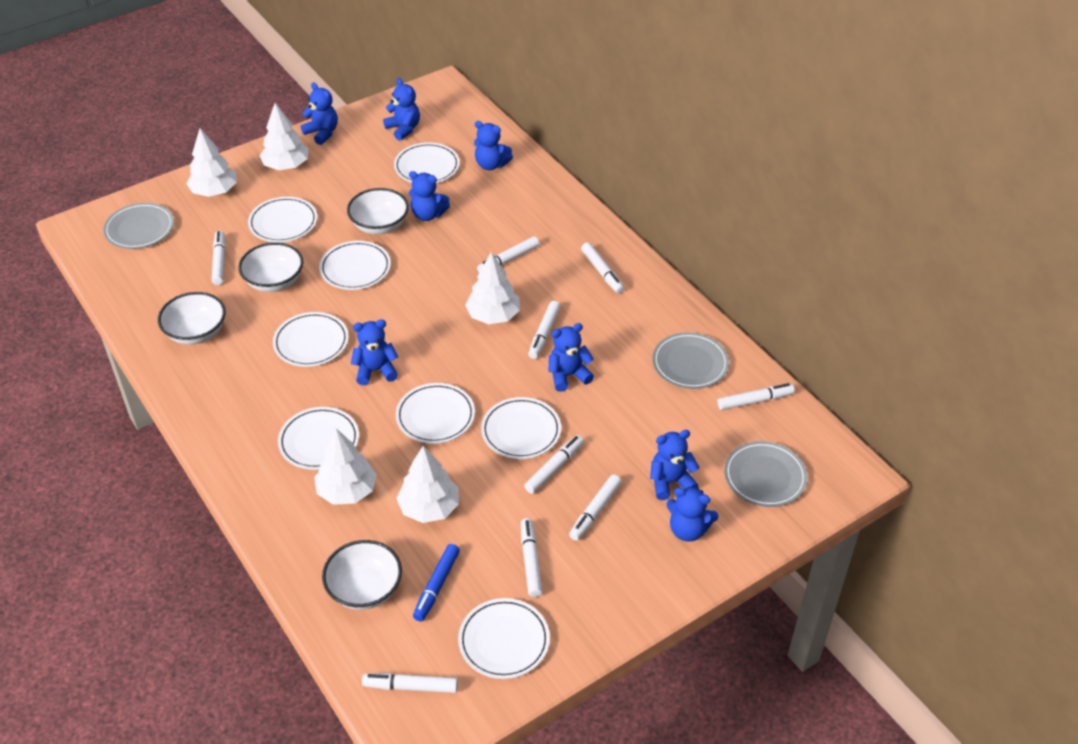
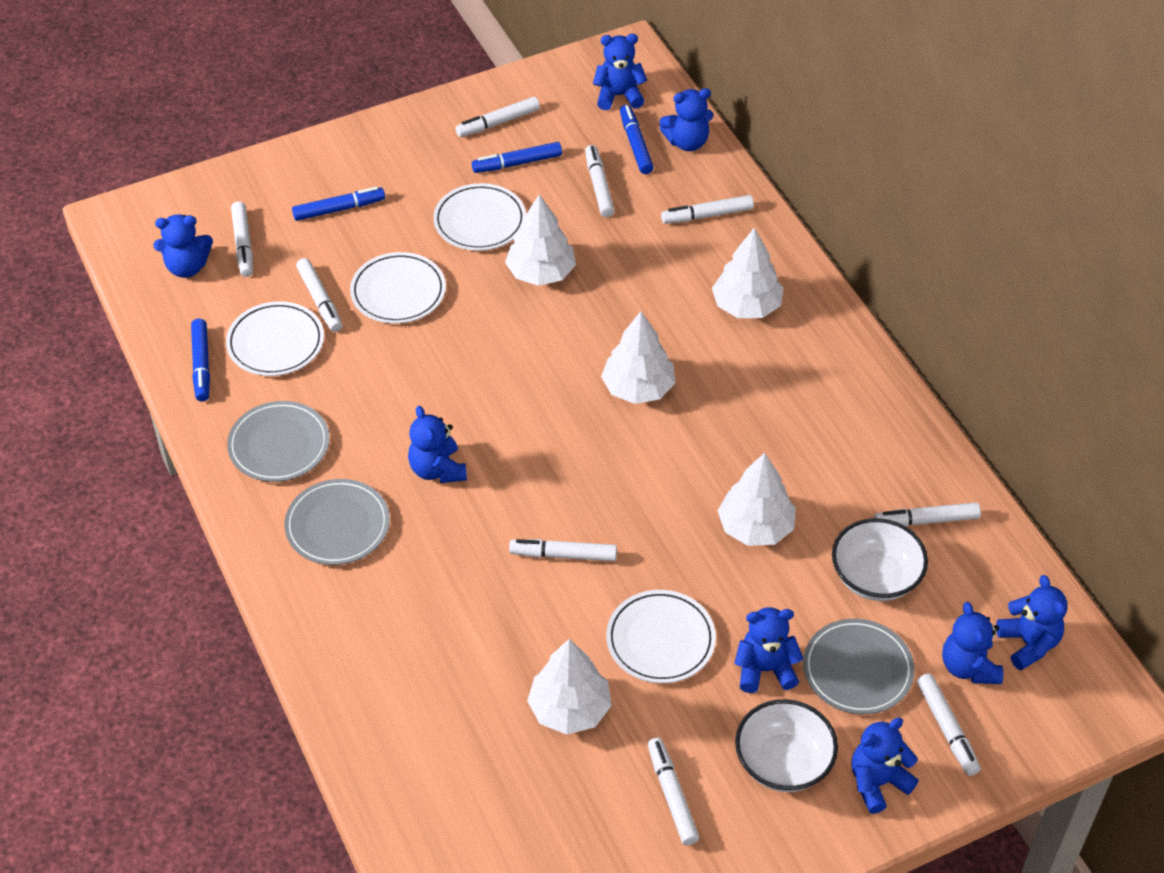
blue marker: 1 -> 4
white bowl: 4 -> 2
white plate: 8 -> 4

